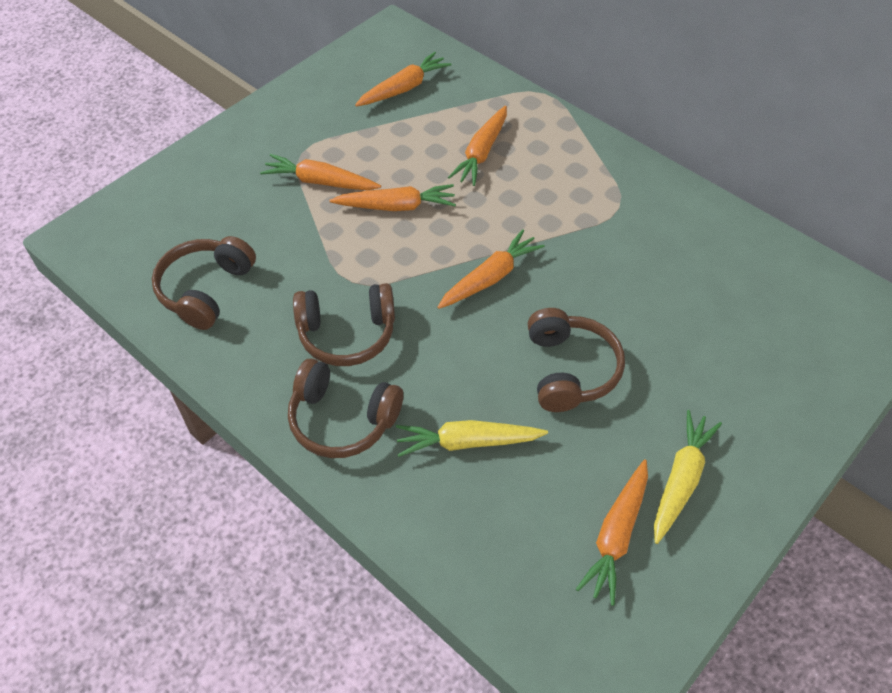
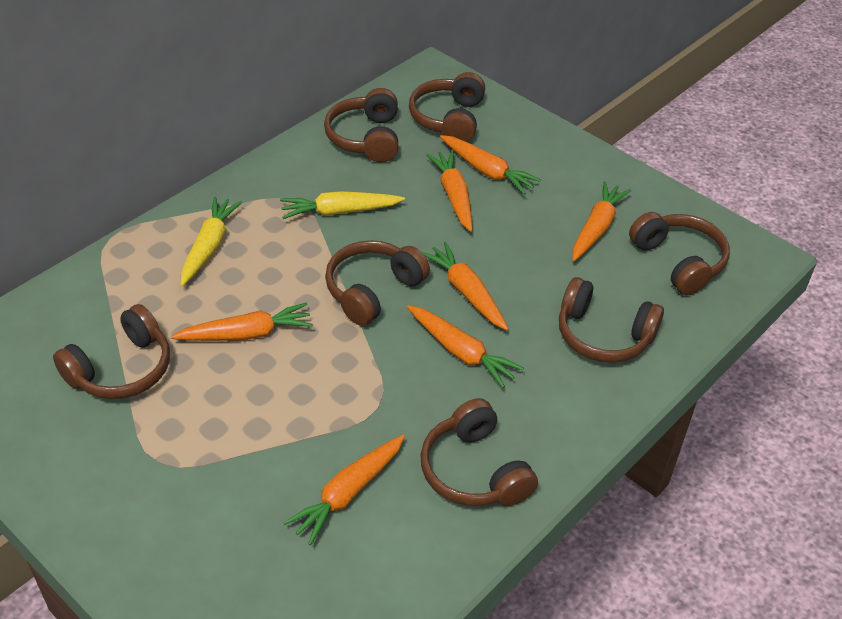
brown headphones: 4 -> 7
orange carrot: 6 -> 7

